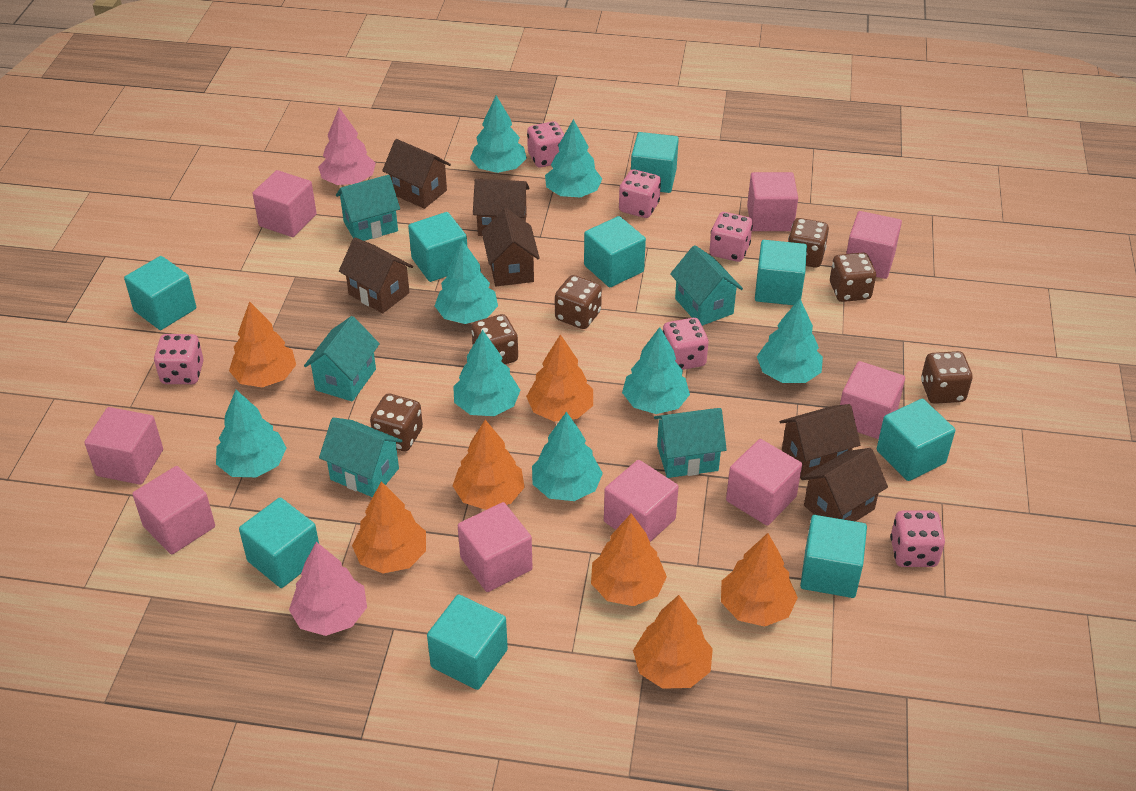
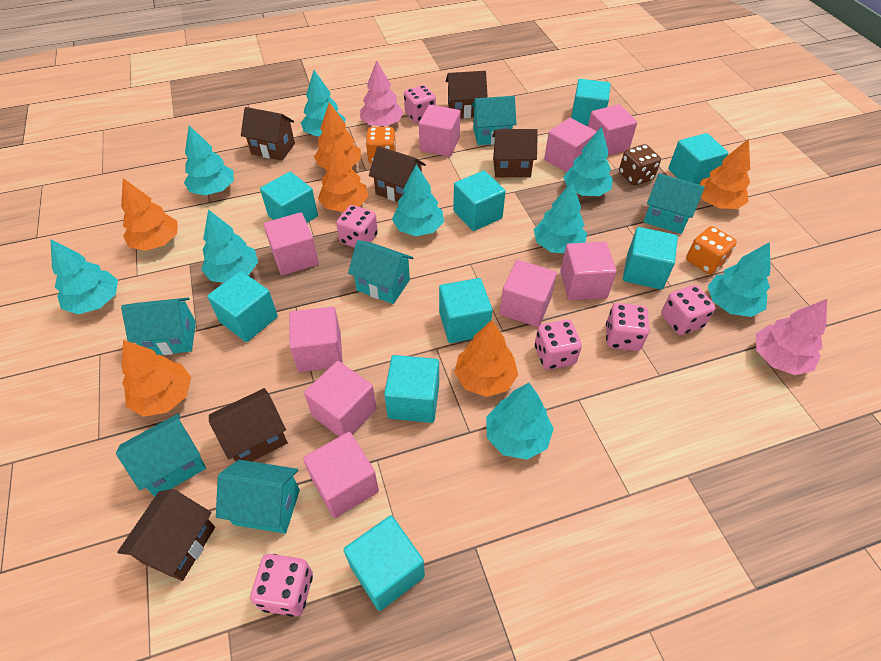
brown dice: 6 -> 1
orange dice: 0 -> 2
orange tree: 7 -> 6
turquoise house: 5 -> 6
turquoise tree: 8 -> 9

